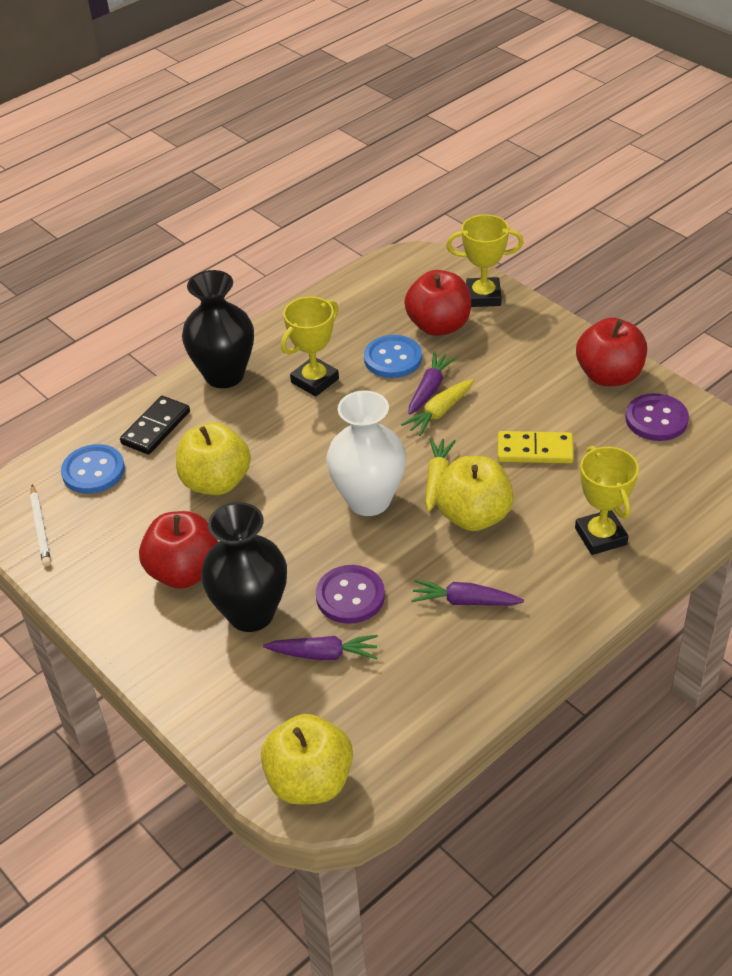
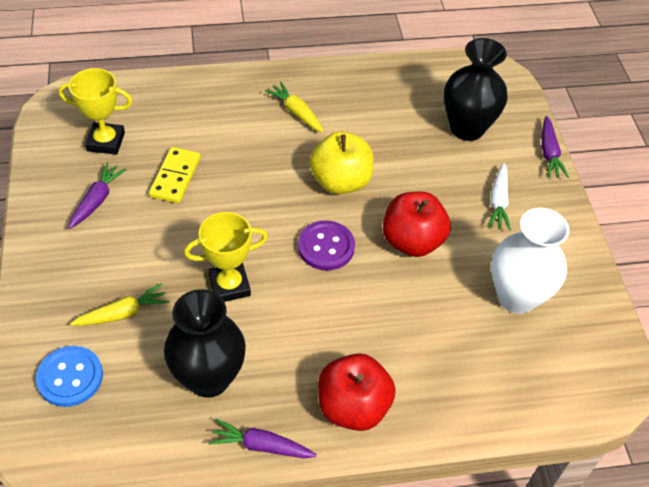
black domino: 1 -> 0
blue button: 2 -> 1
purple button: 2 -> 1
red apple: 3 -> 2
white carrot: 0 -> 1
white pencil: 1 -> 0
yellow apple: 3 -> 1
yellow trophy: 3 -> 2

